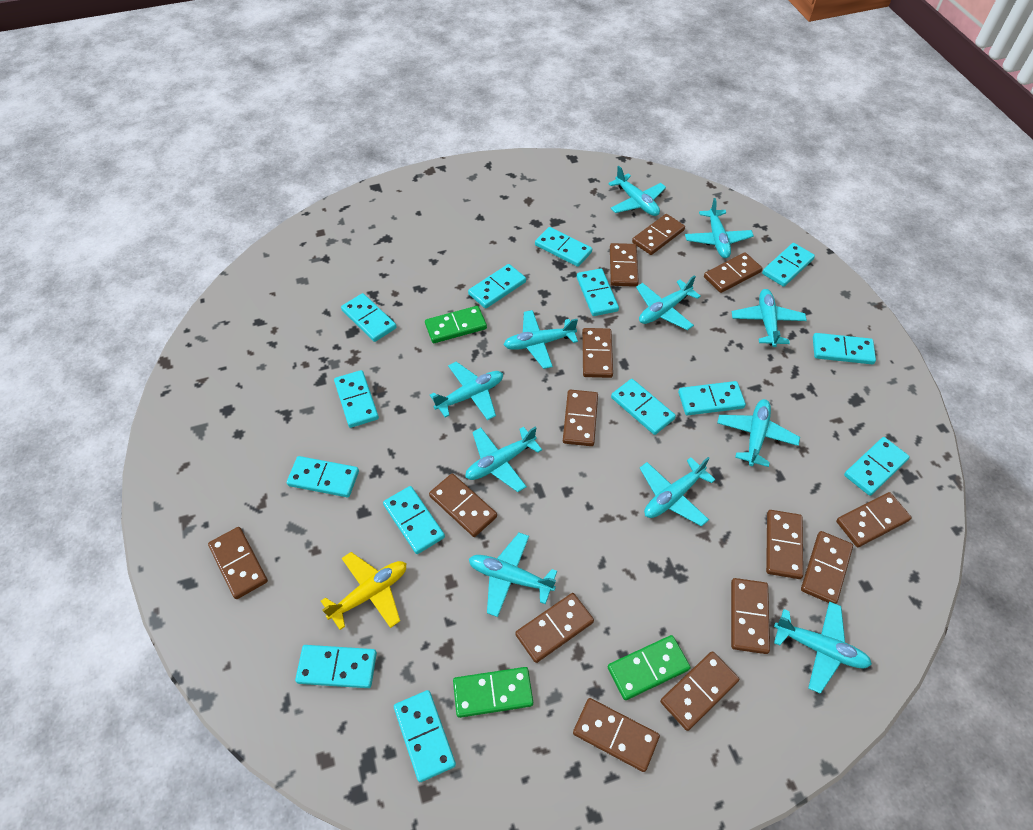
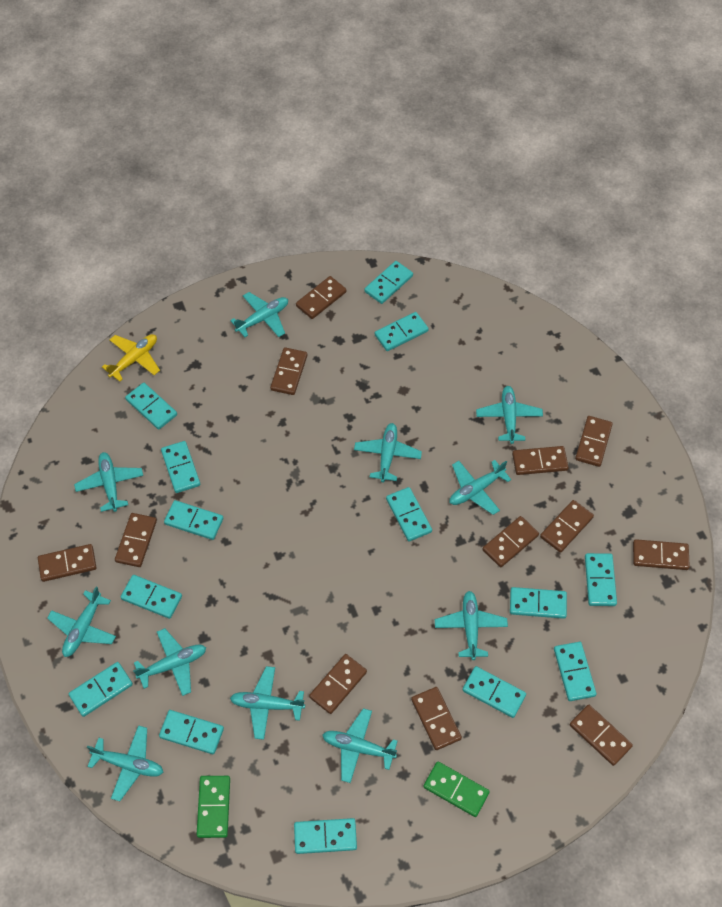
brown domino: 14 -> 12
green domino: 3 -> 2

